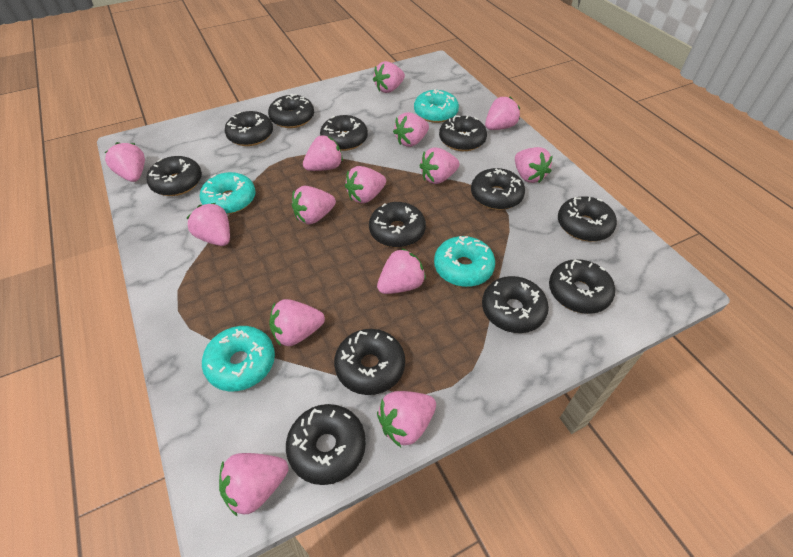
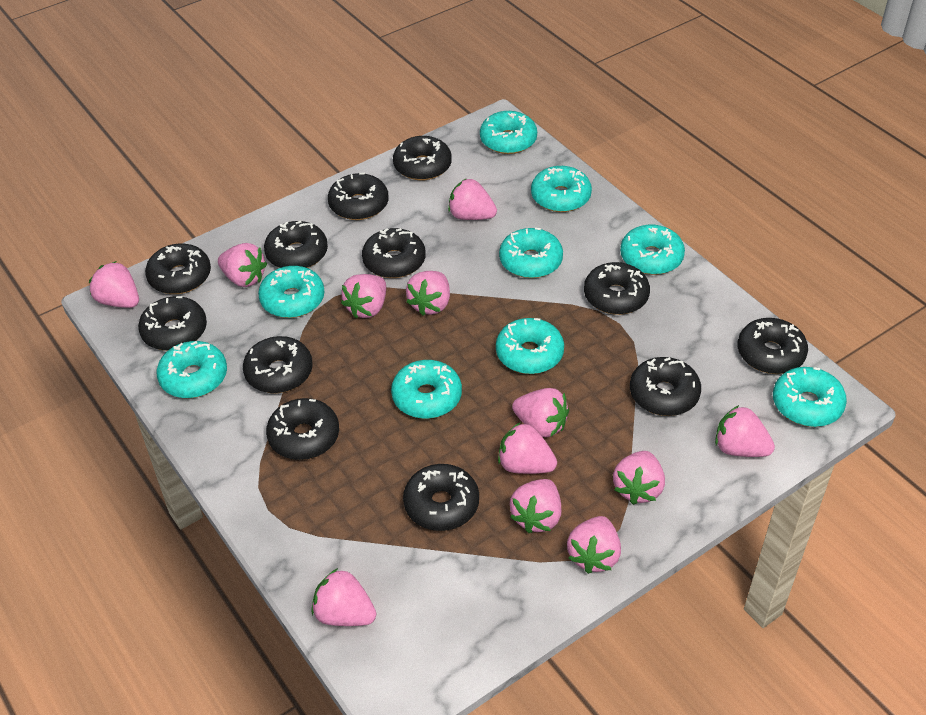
pink strawberry: 14 -> 12
turquoise donut: 4 -> 9

